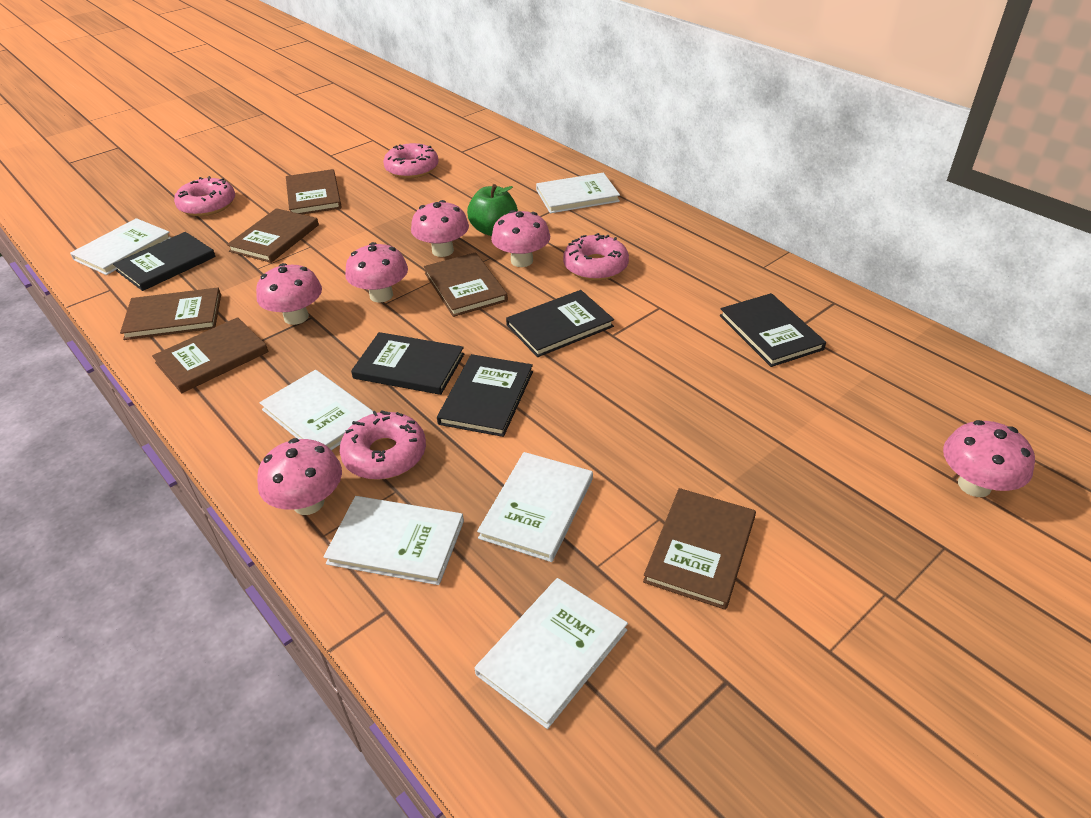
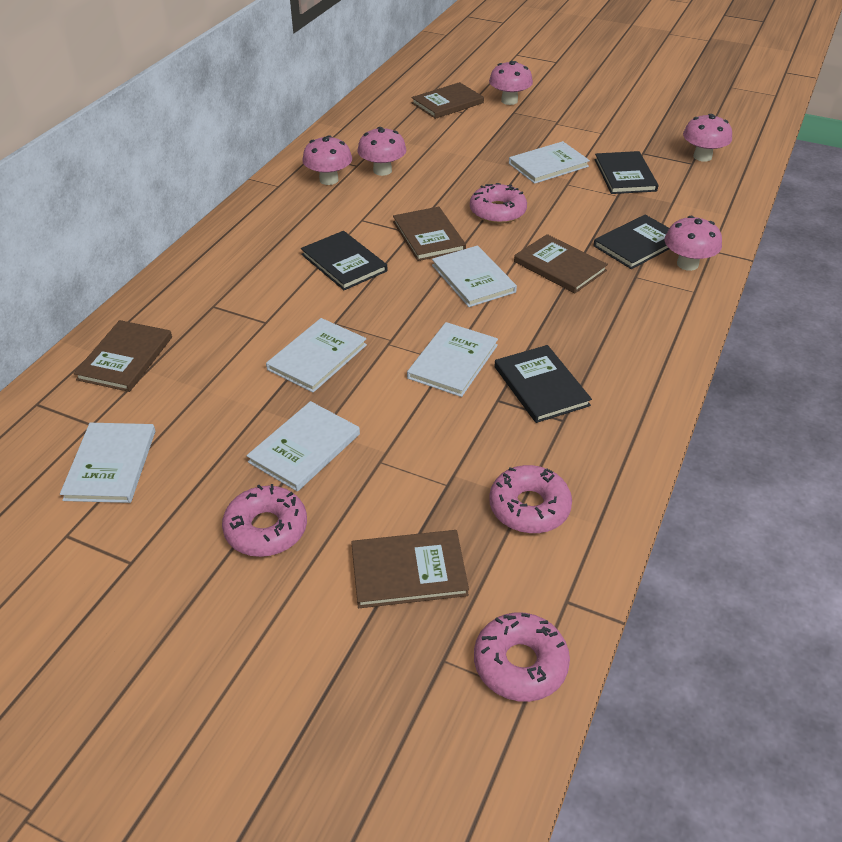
black book: 5 -> 4
brown book: 6 -> 5
green apple: 1 -> 0
pink mushroom: 6 -> 5

